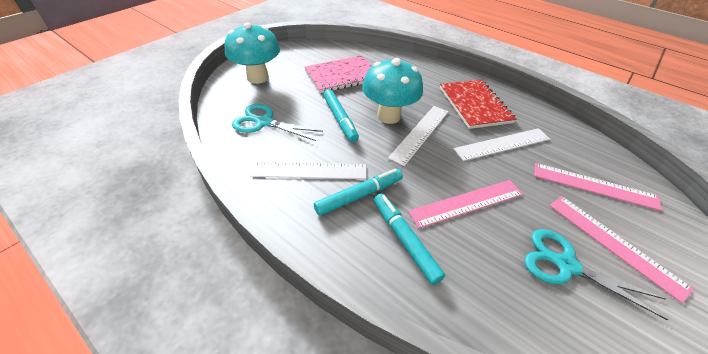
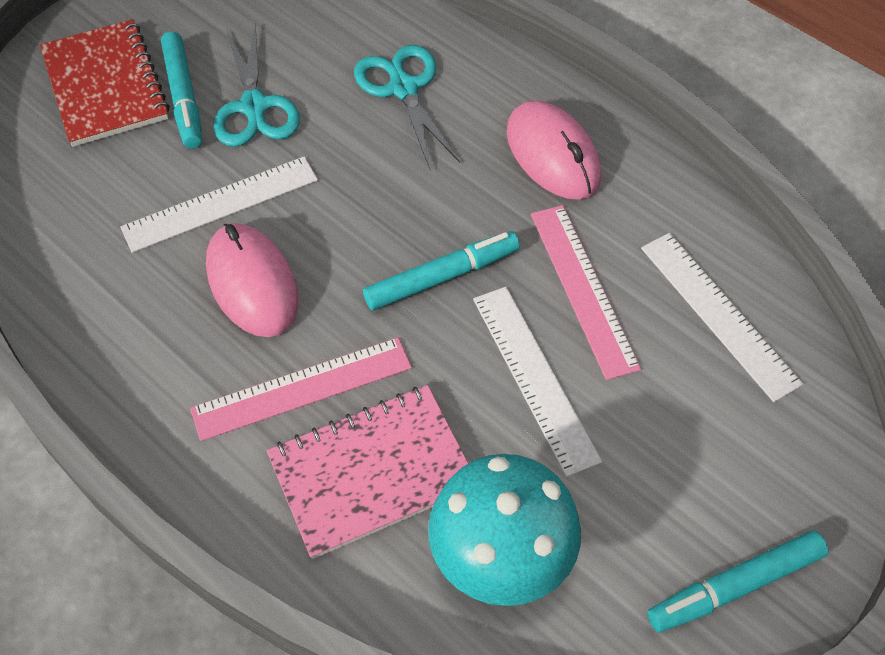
pink mouse: 0 -> 2
pink ruler: 3 -> 2
turquoise mushroom: 2 -> 1

